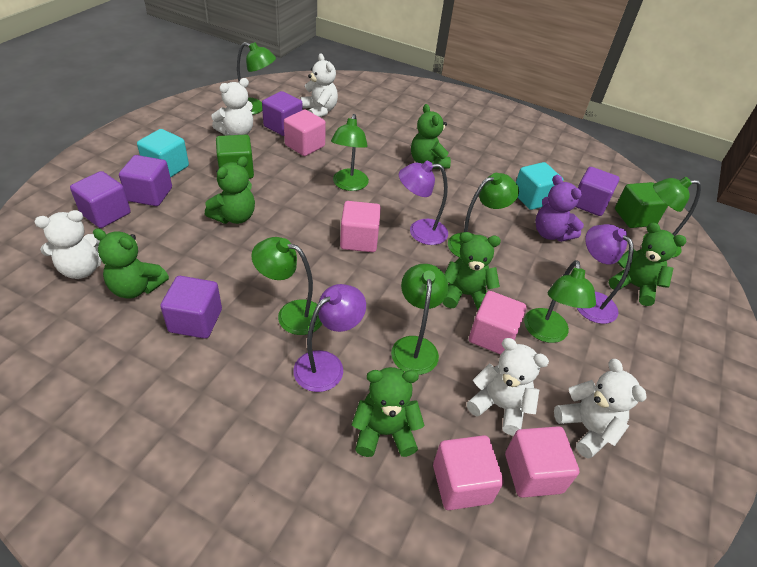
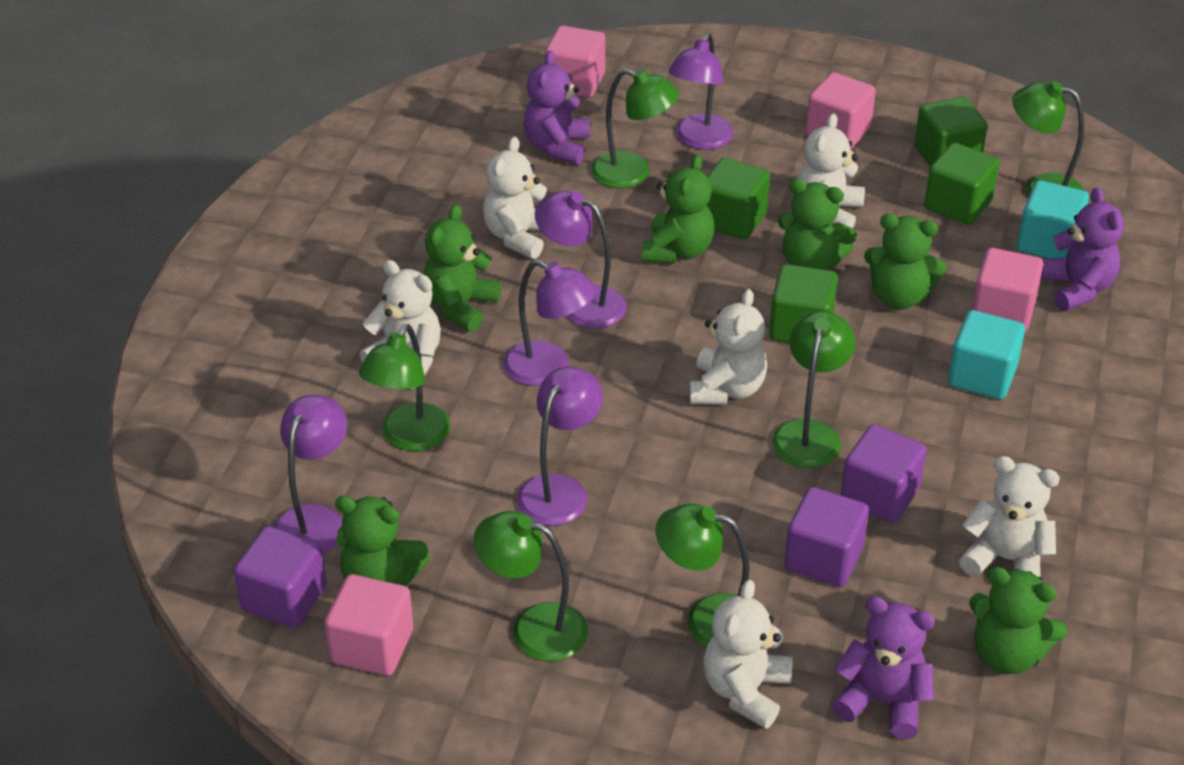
green cube: 2 -> 4
green lamp: 7 -> 6
pink cube: 5 -> 4
purple cube: 5 -> 3
purple lamp: 3 -> 5
purple teddy bear: 1 -> 3
white teddy bear: 5 -> 6

